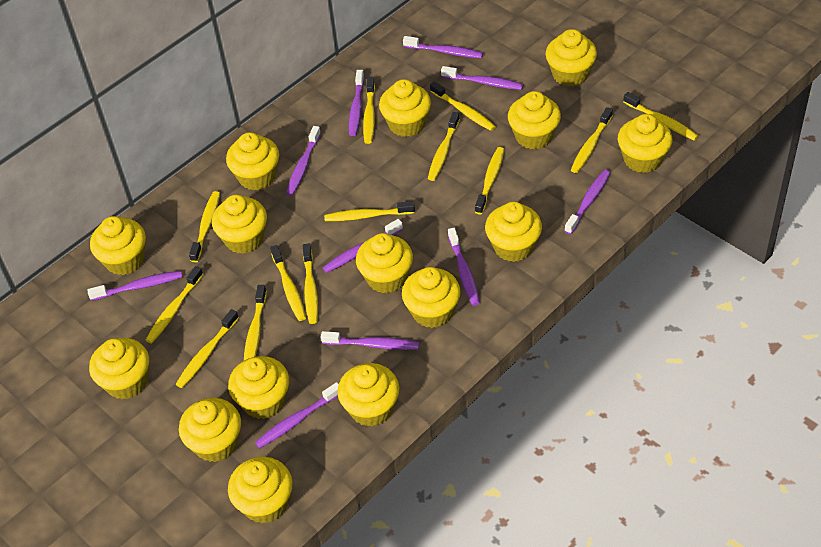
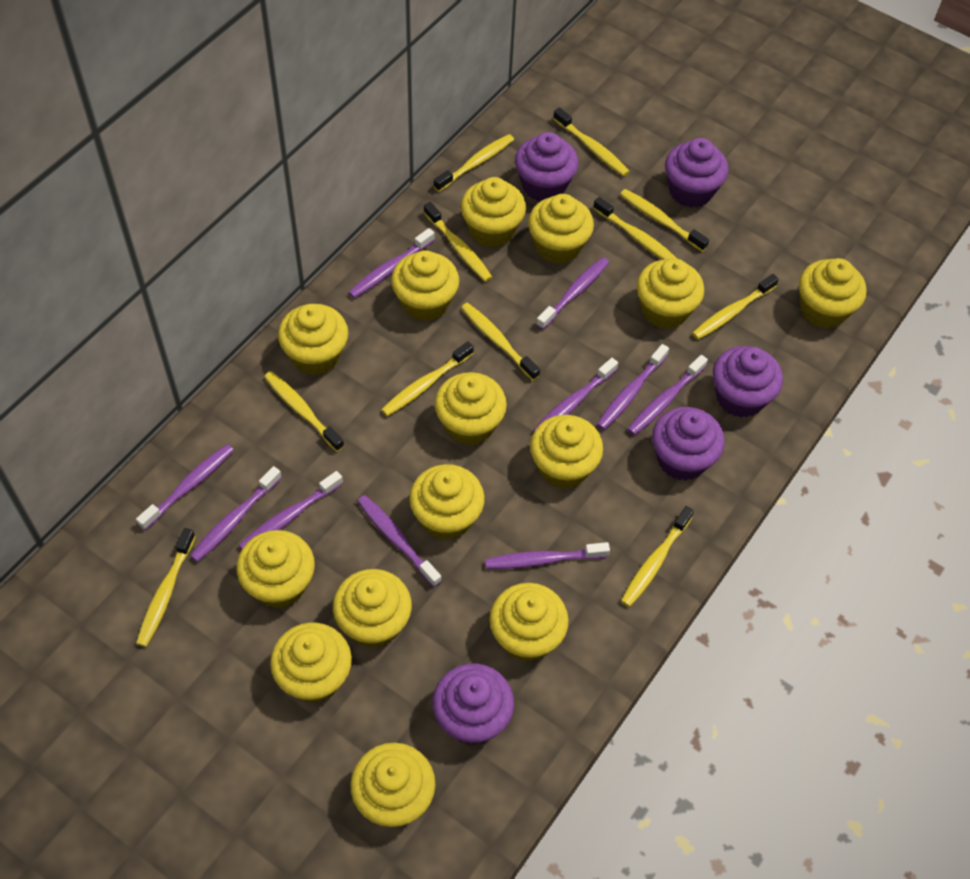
purple cupcake: 0 -> 5
yellow cupcake: 15 -> 14
yellow toothbrush: 13 -> 11

